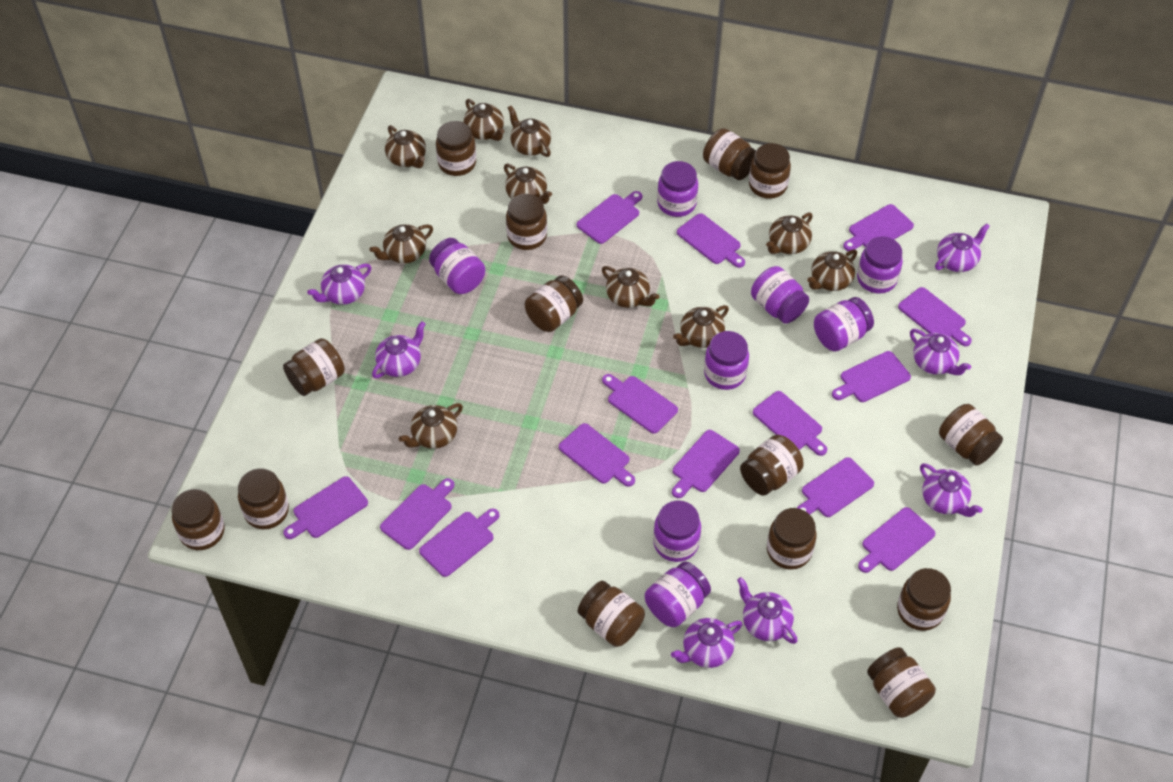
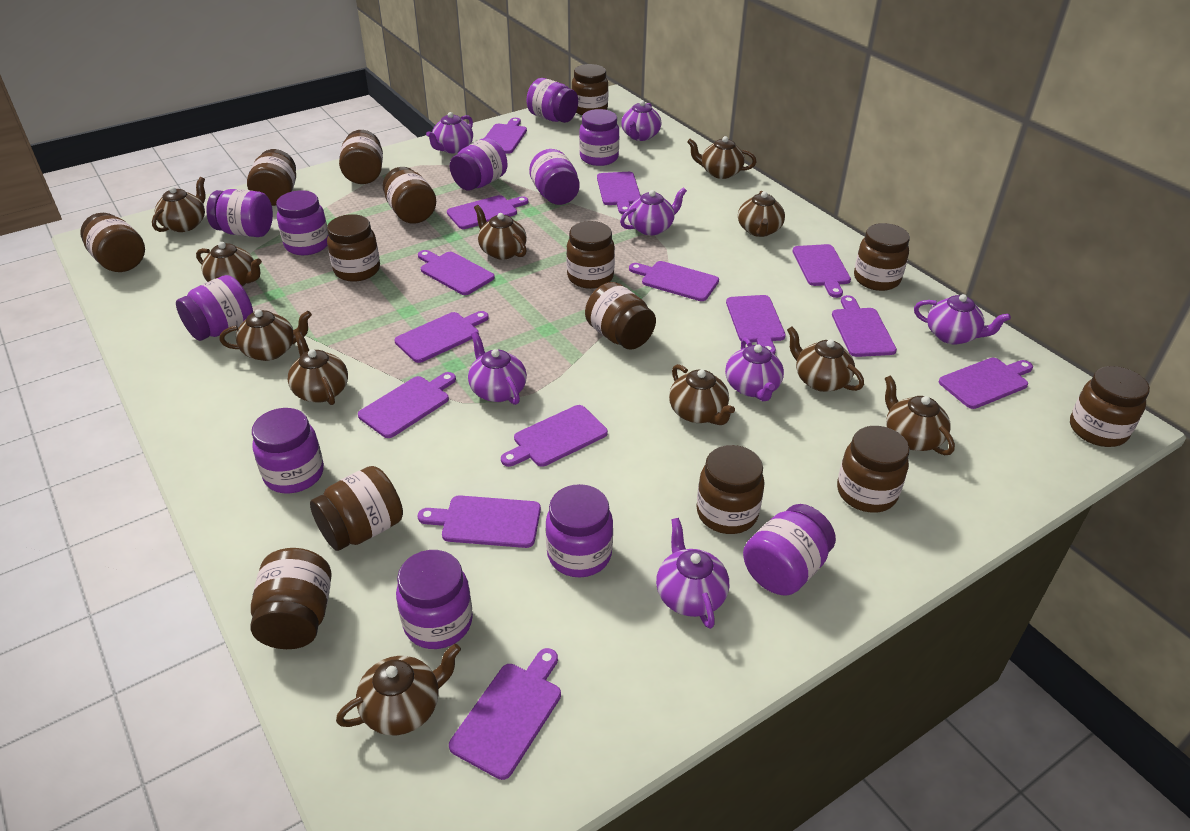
brown teapot: 10 -> 11
purple jar: 8 -> 11

